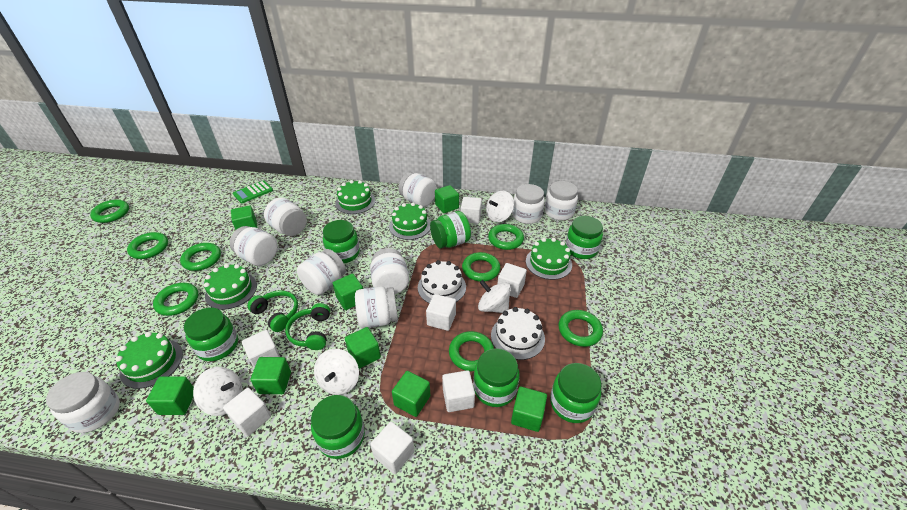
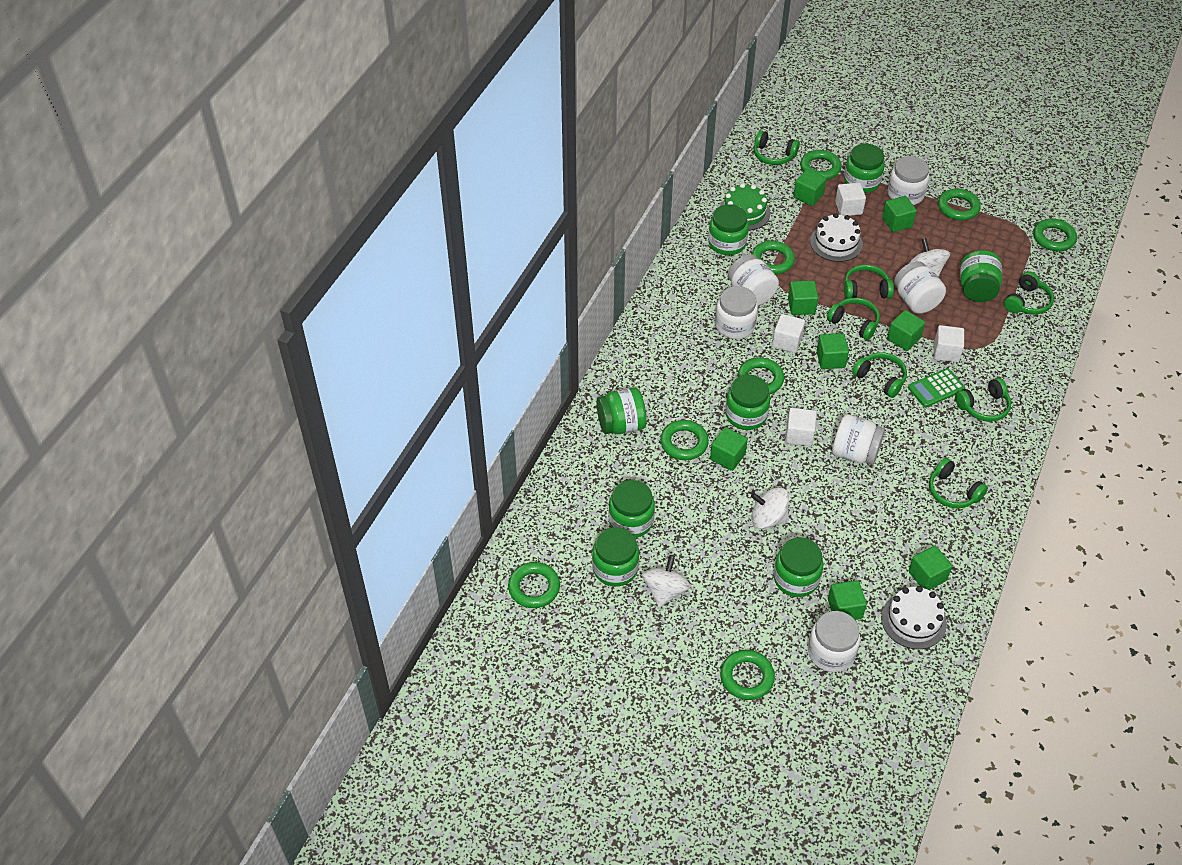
green cake: 5 -> 1
green headphones: 2 -> 7
green jar: 7 -> 8
white cube: 7 -> 4
white jar: 9 -> 6
white spinning top: 4 -> 3

